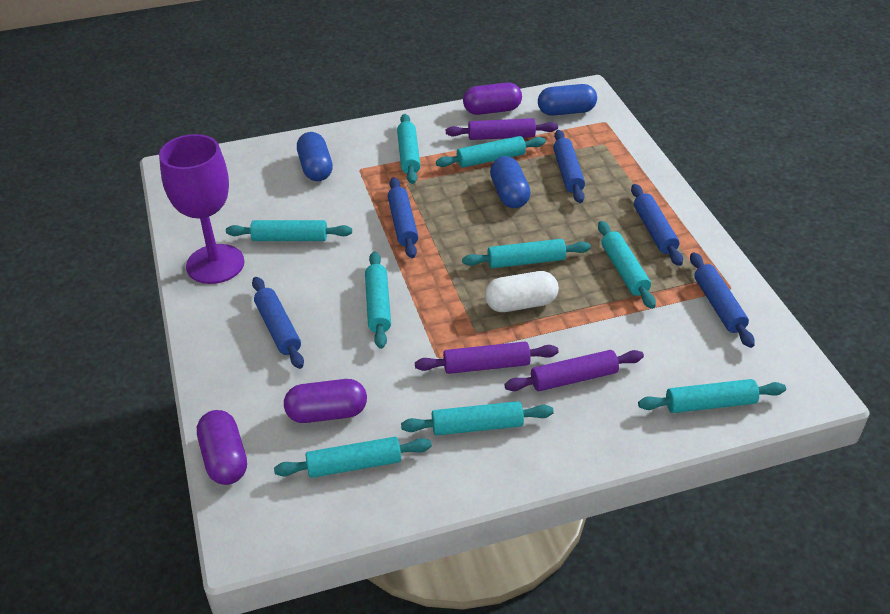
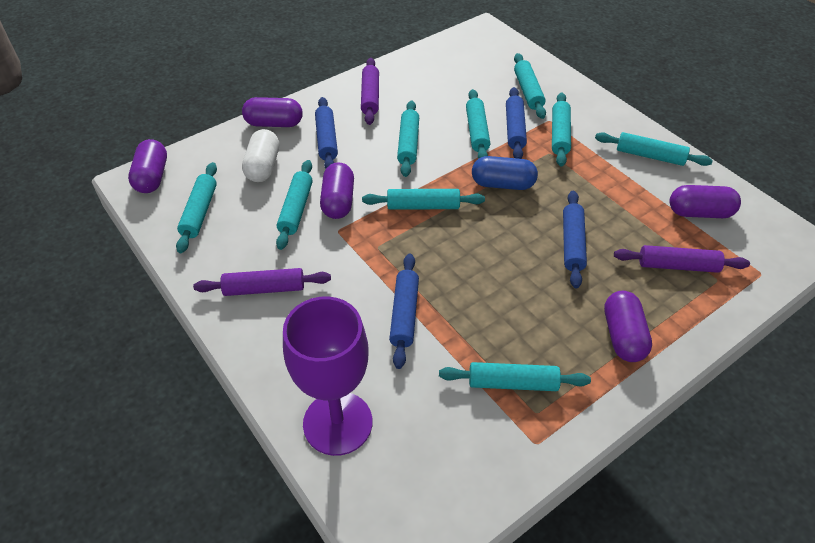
blue capsule: 3 -> 1
blue rolling pin: 5 -> 4
purple capsule: 3 -> 5

